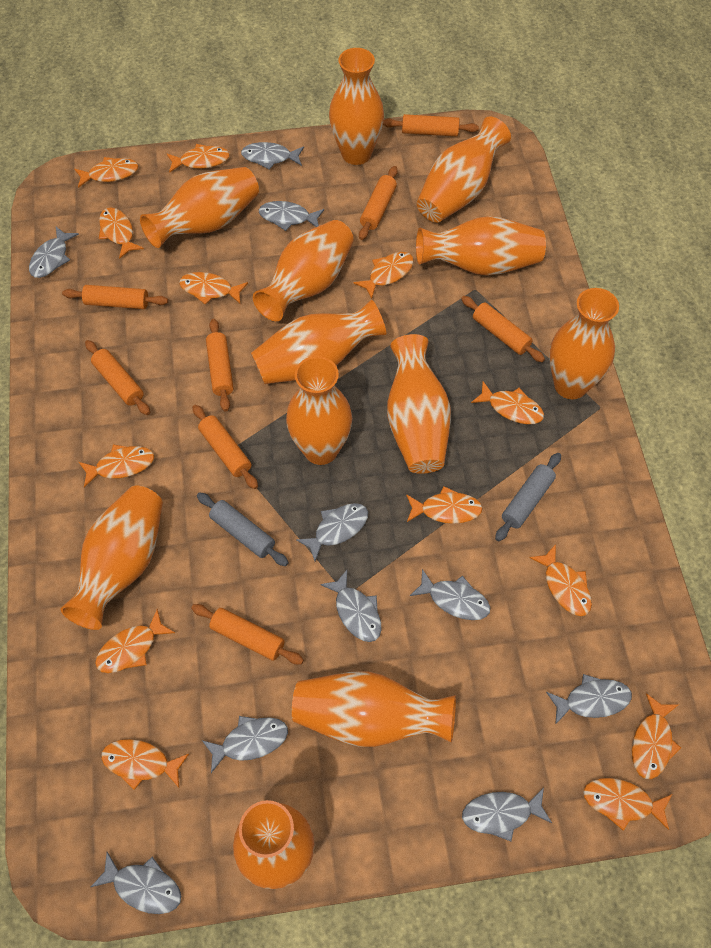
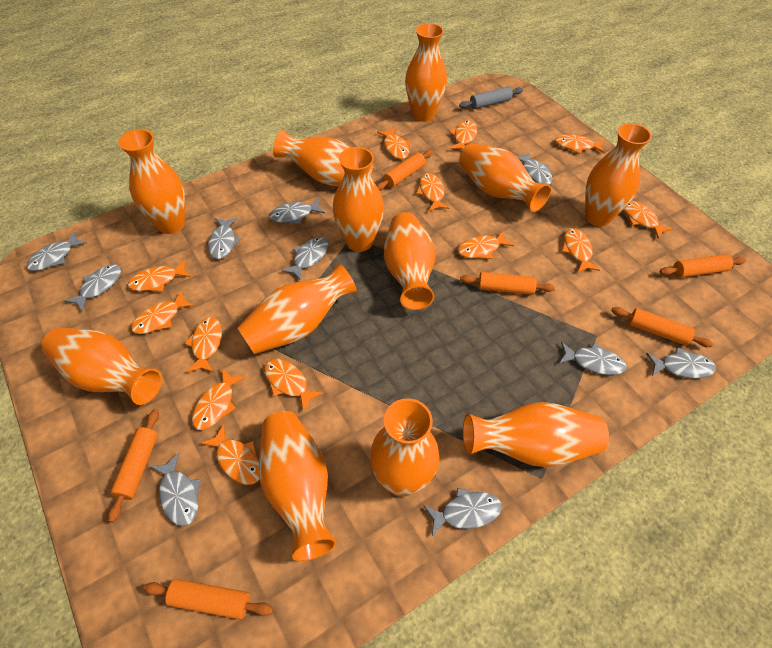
grey rolling pin: 2 -> 1
orange rolling pin: 8 -> 6

